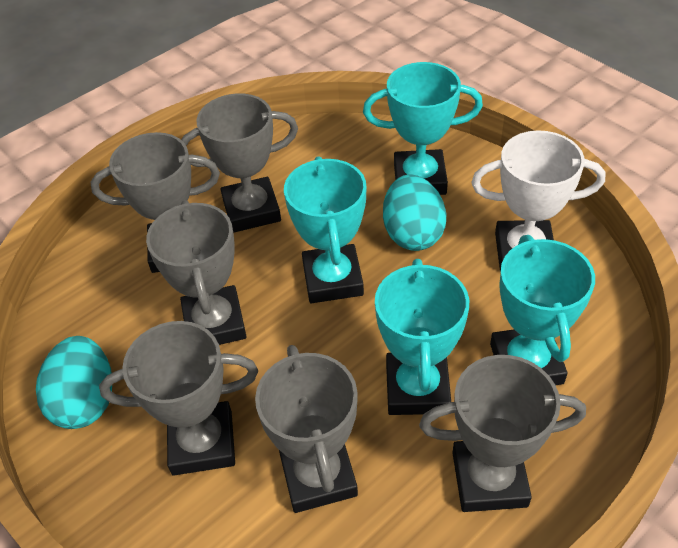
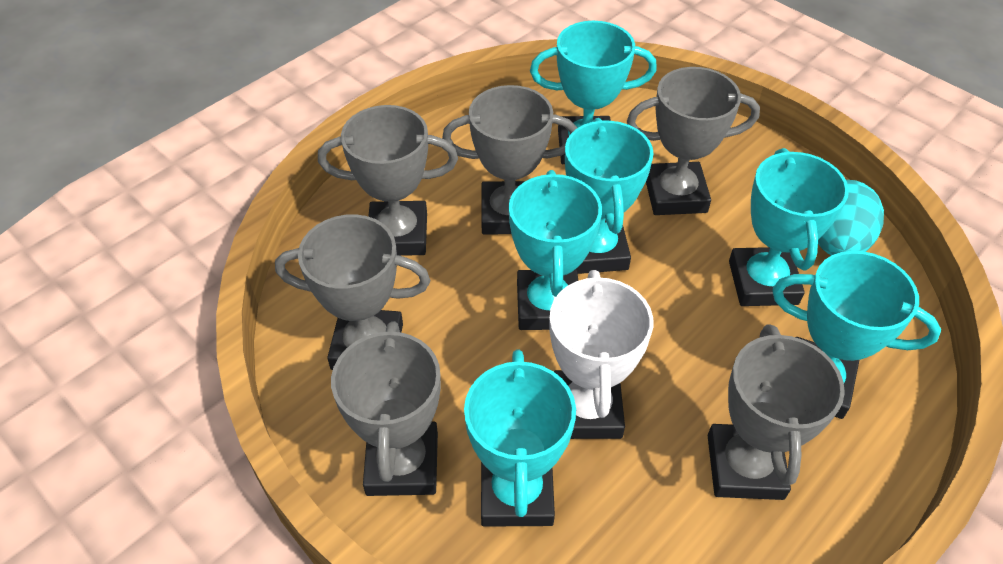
turquoise egg: 2 -> 1
turquoise trophy: 4 -> 6

